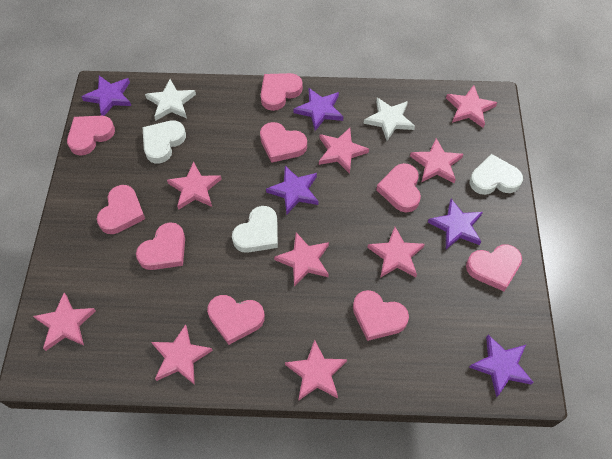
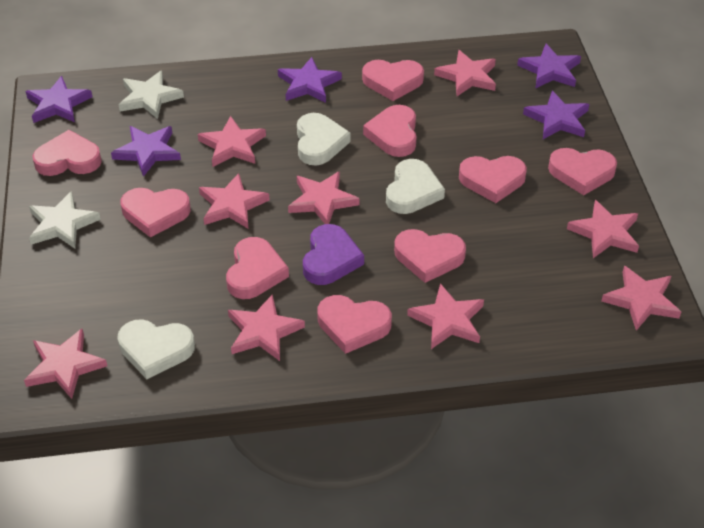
purple heart: 0 -> 1

